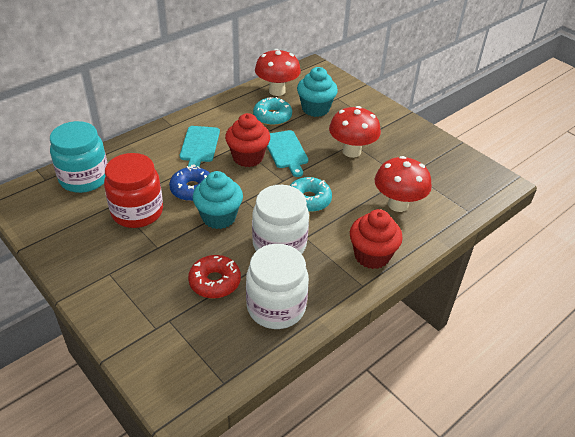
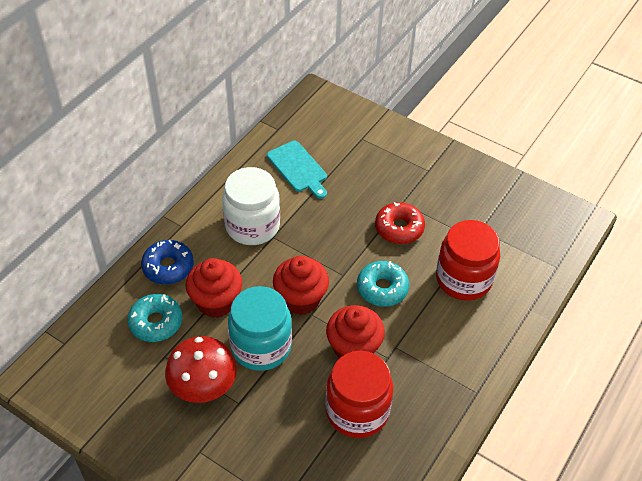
red cupcake: 2 -> 3
red jar: 1 -> 2
red mushroom: 3 -> 1
turquoise cupcake: 2 -> 0
turquoise cutting board: 2 -> 1
white jar: 2 -> 1

